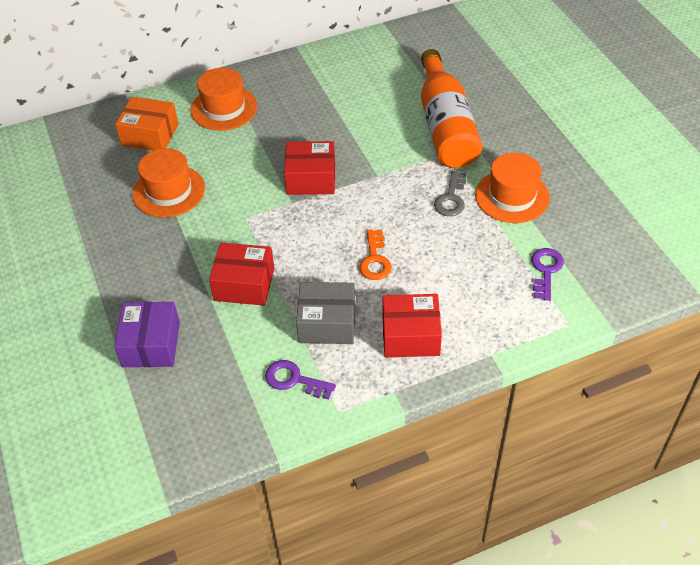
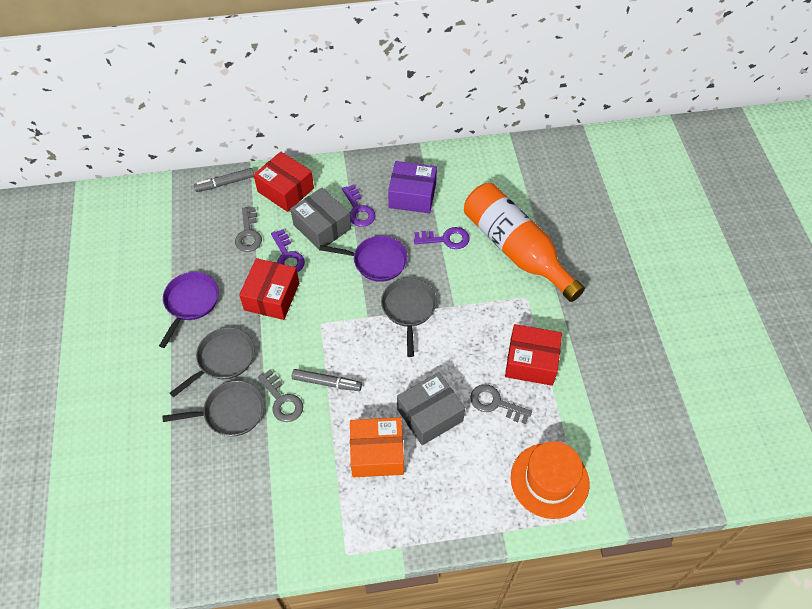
grey box: 1 -> 2
grey key: 1 -> 3
grey marker: 0 -> 2
grey pan: 0 -> 3
orange hat: 3 -> 1
orange key: 1 -> 0
purple key: 2 -> 3
purple pan: 0 -> 2

